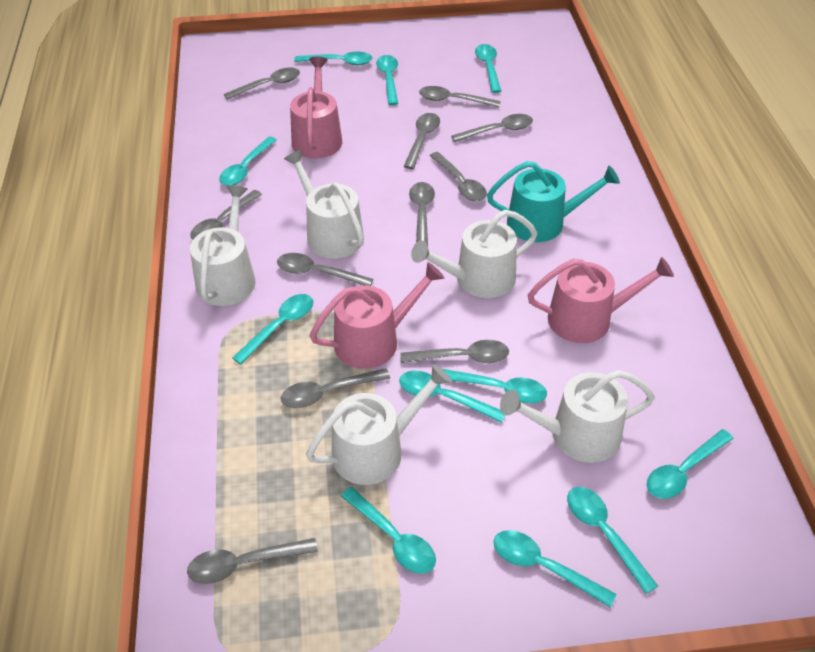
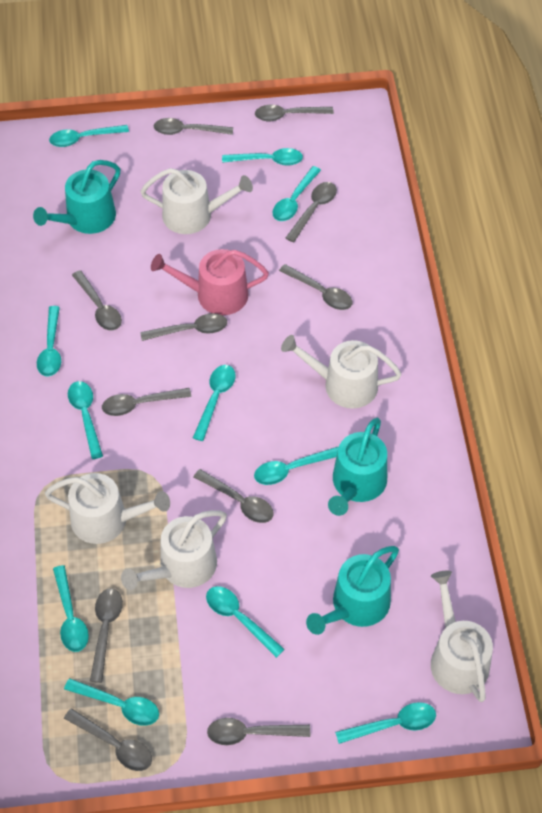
pink watering can: 3 -> 1
turquoise watering can: 1 -> 3

